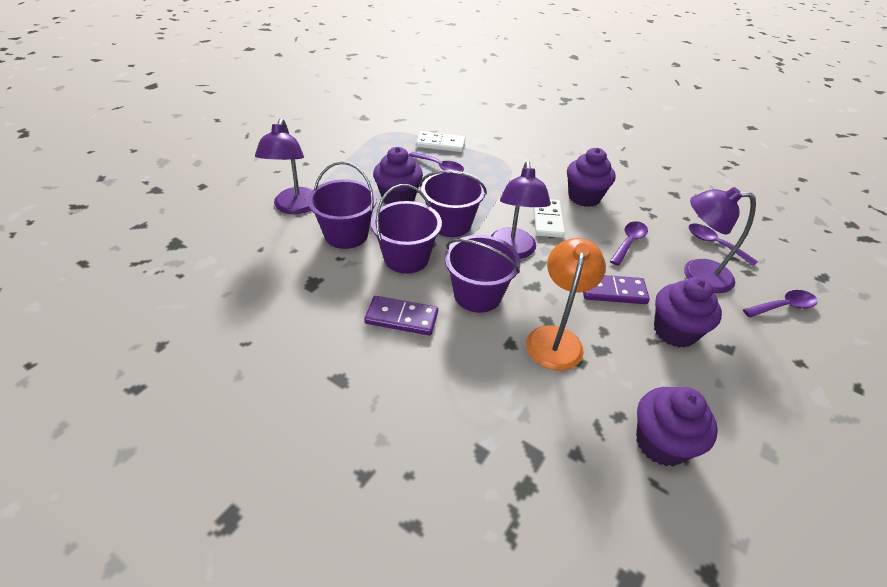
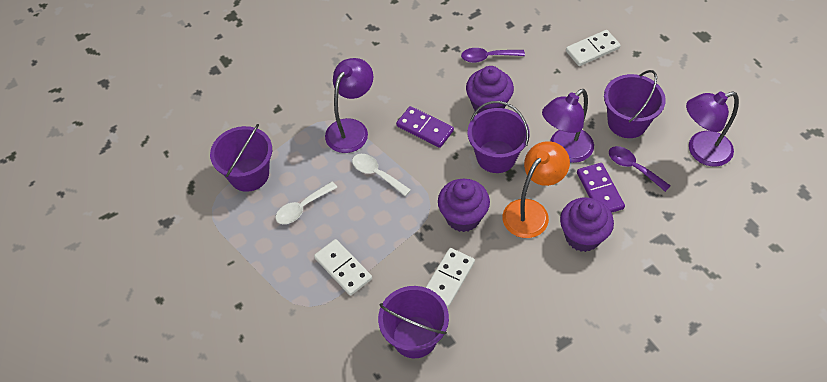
purple cupcake: 4 -> 3
purple spoon: 4 -> 2
white domino: 2 -> 3
white spoon: 0 -> 2

